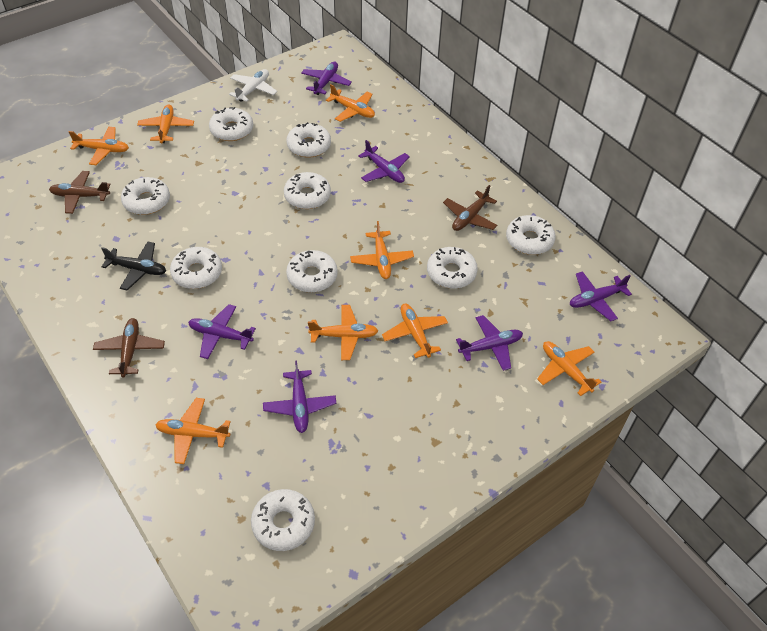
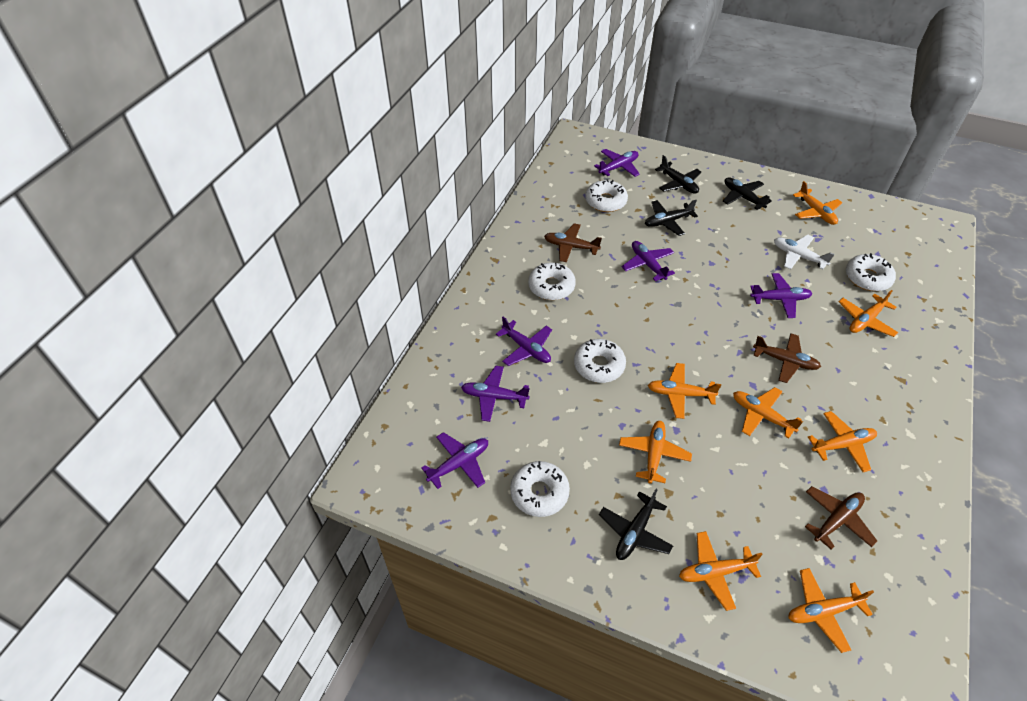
black plane: 1 -> 4
white donut: 9 -> 5

